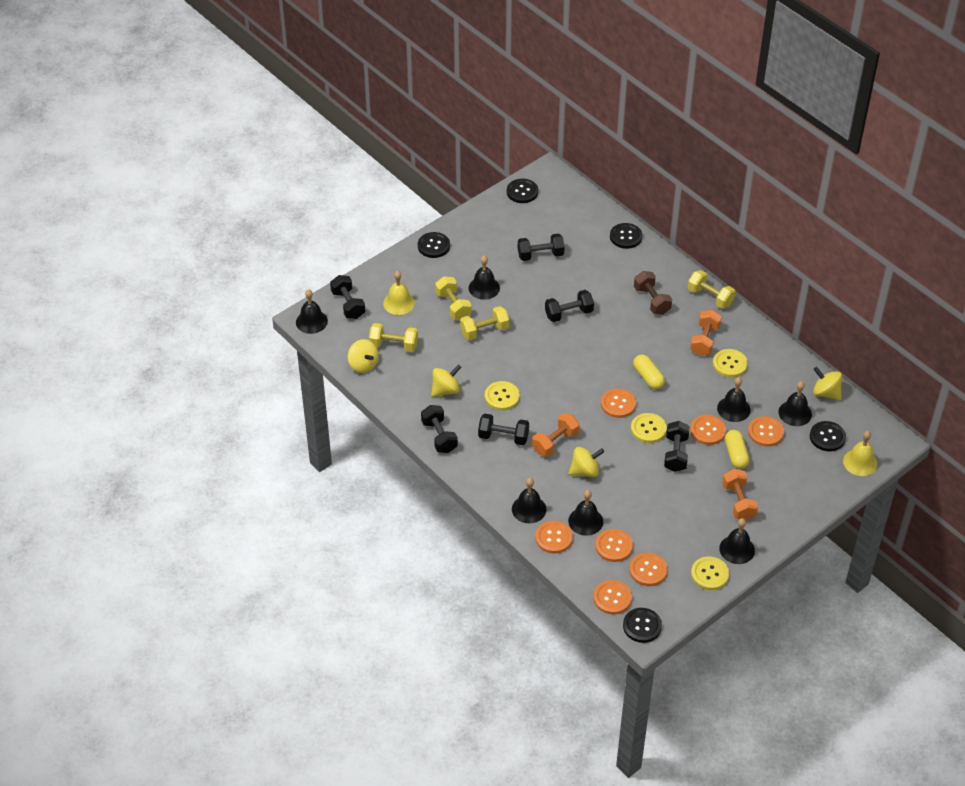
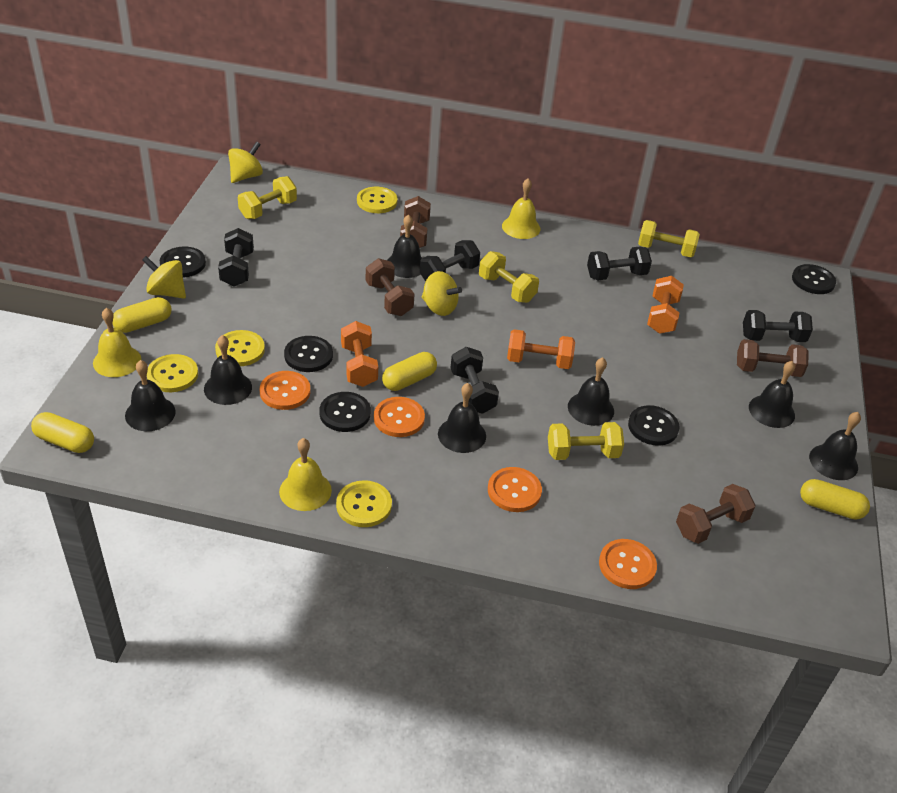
black dumbbell: 6 -> 5
brown dumbbell: 1 -> 4
orange button: 7 -> 4
yellow bell: 2 -> 3
yellow capsule: 2 -> 4
yellow spinning top: 4 -> 3

